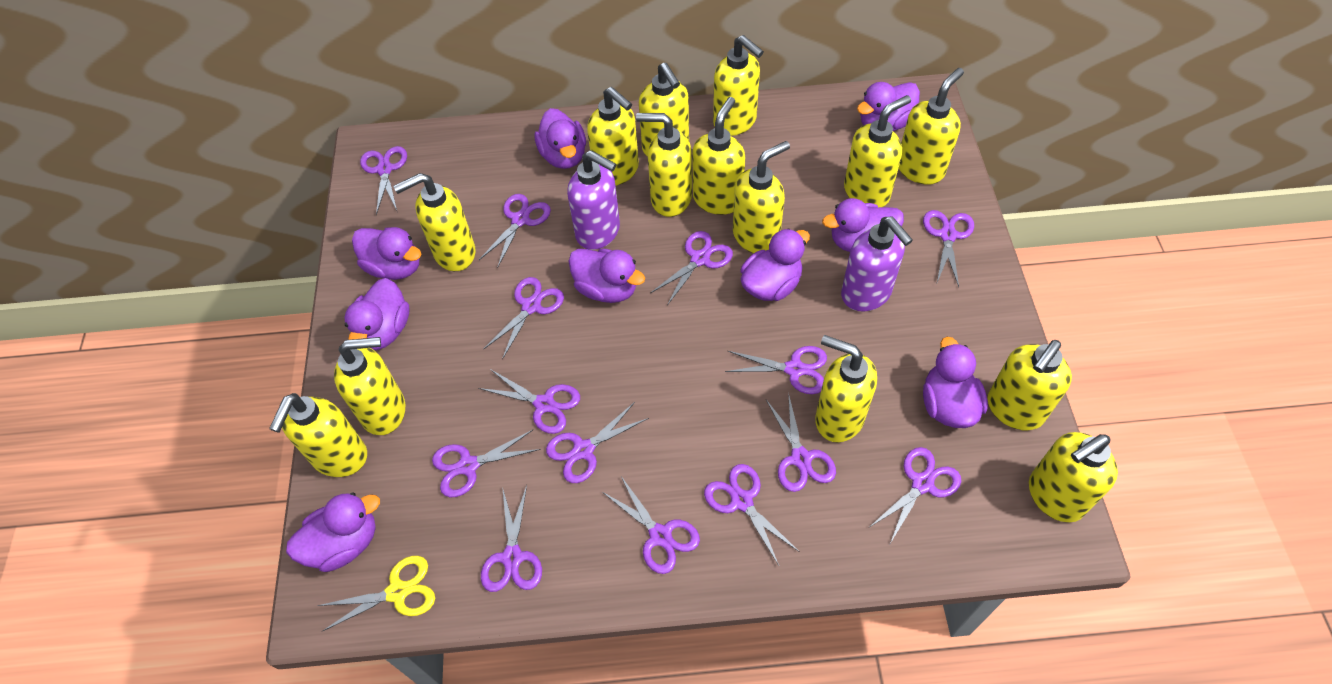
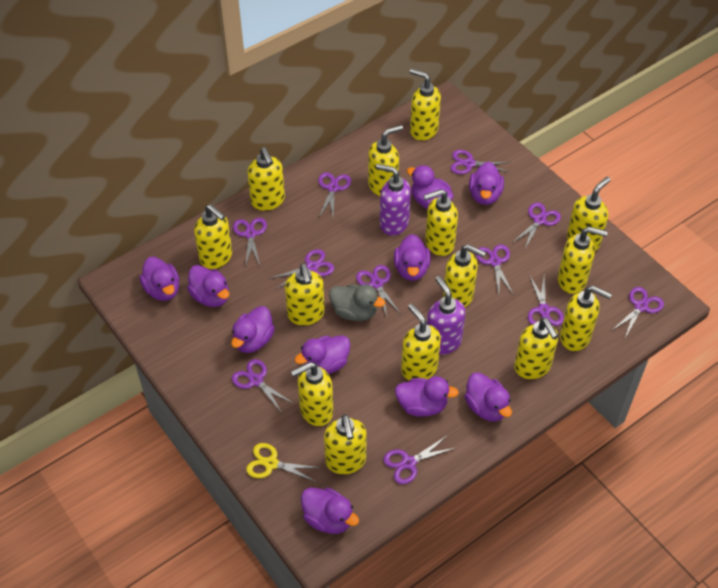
grey duck: 0 -> 1
purple duck: 9 -> 10
purple scissors: 14 -> 11

